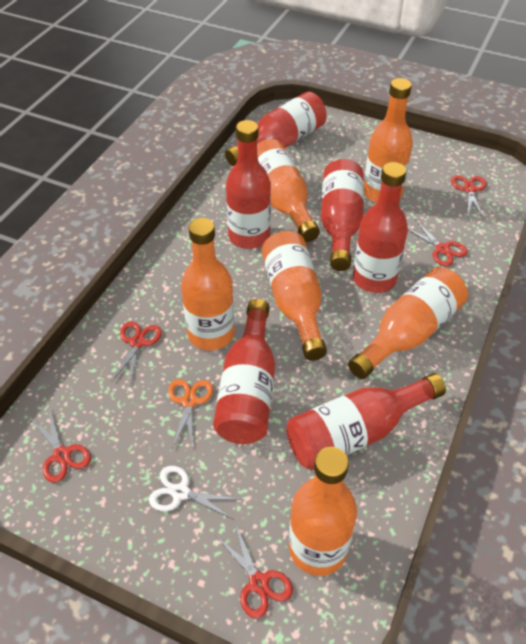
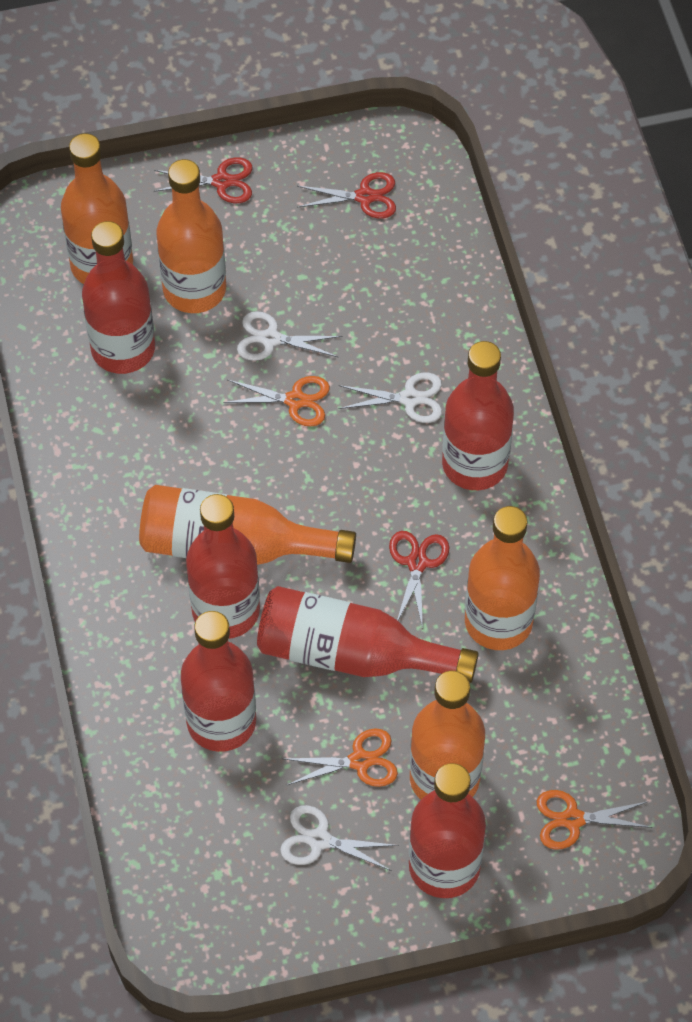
orange bottle: 6 -> 5
orange scissors: 1 -> 3
red scissors: 5 -> 3
white scissors: 1 -> 3

